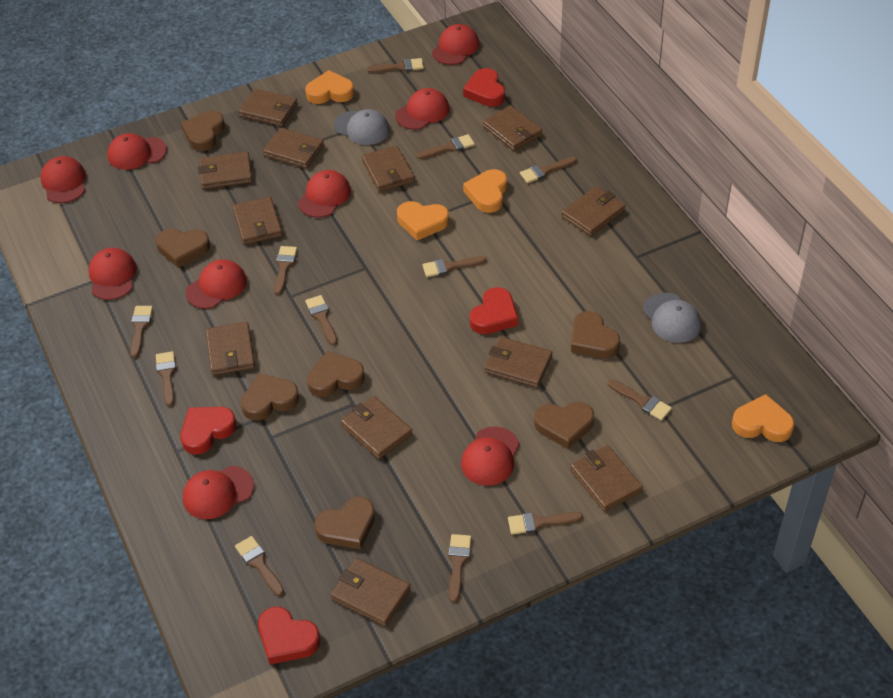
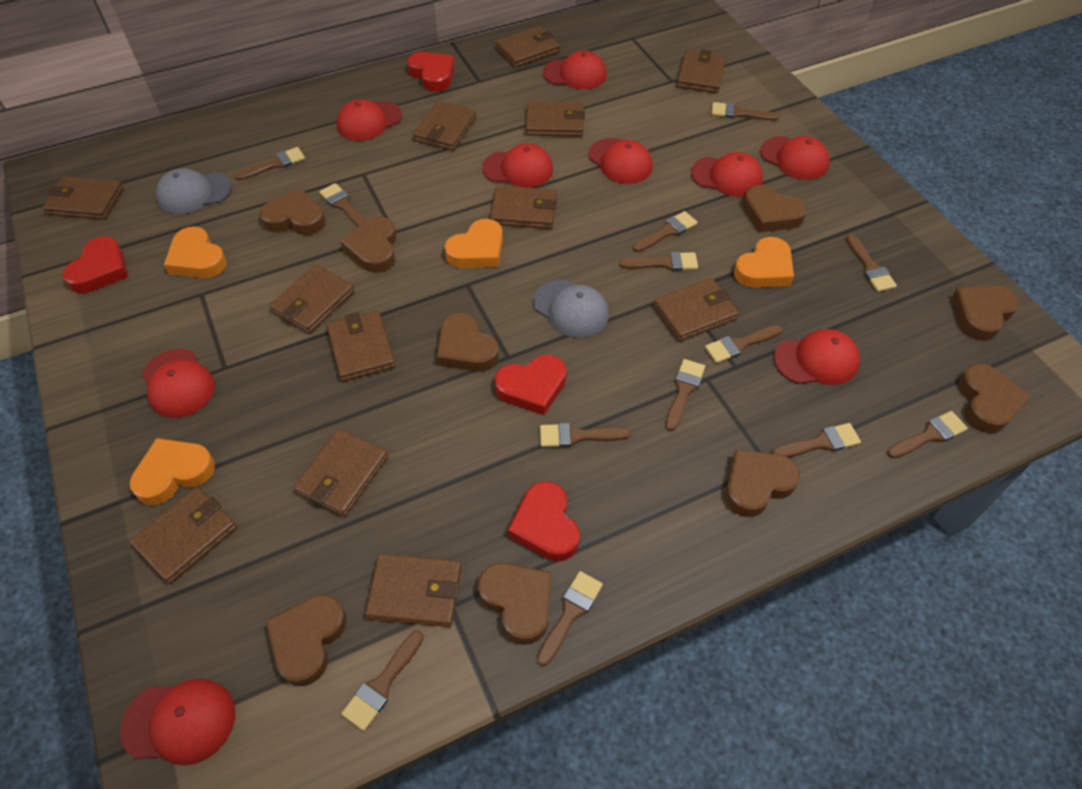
brown brush: 12 -> 13
brown heart: 7 -> 9

